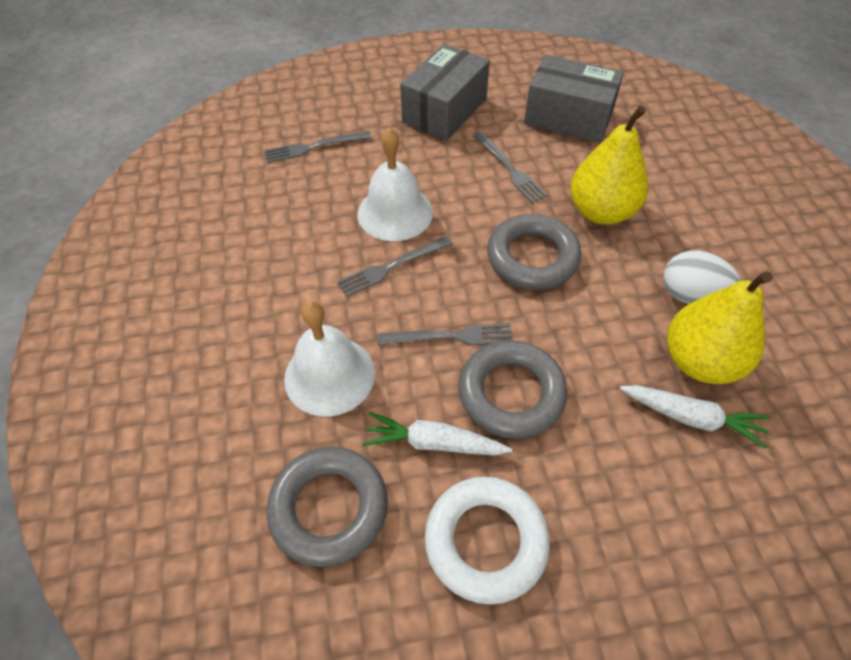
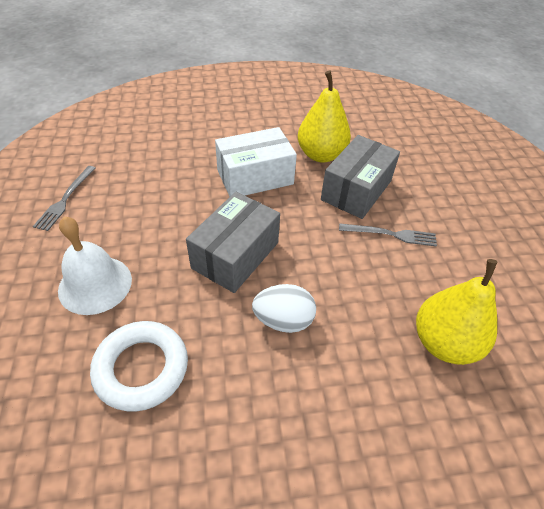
grey fork: 4 -> 2
grey ring: 3 -> 0
white bell: 2 -> 1
white box: 0 -> 1
white carrot: 2 -> 0

